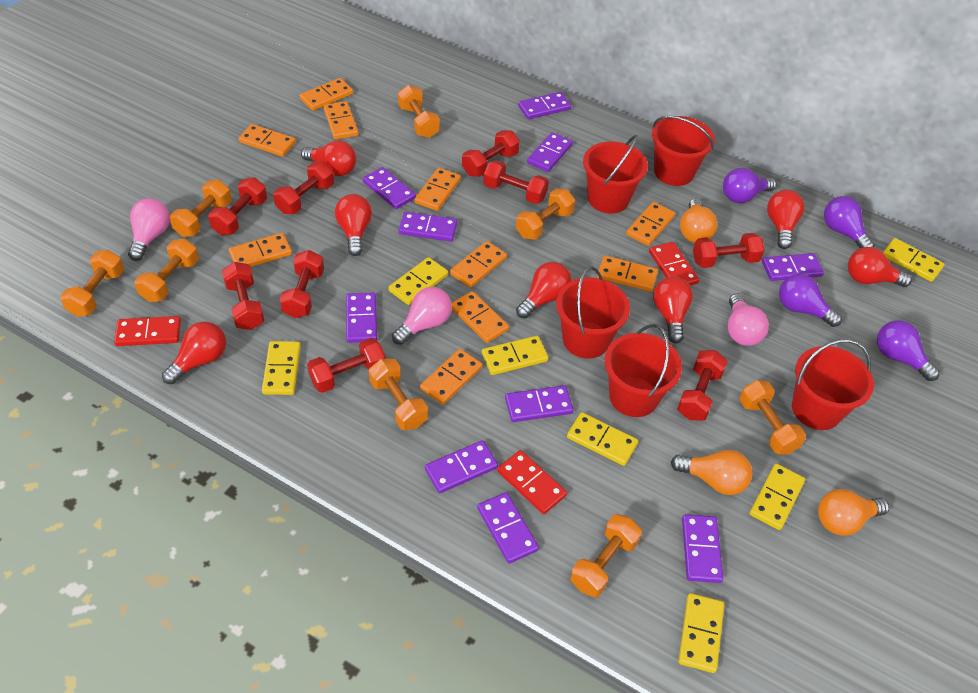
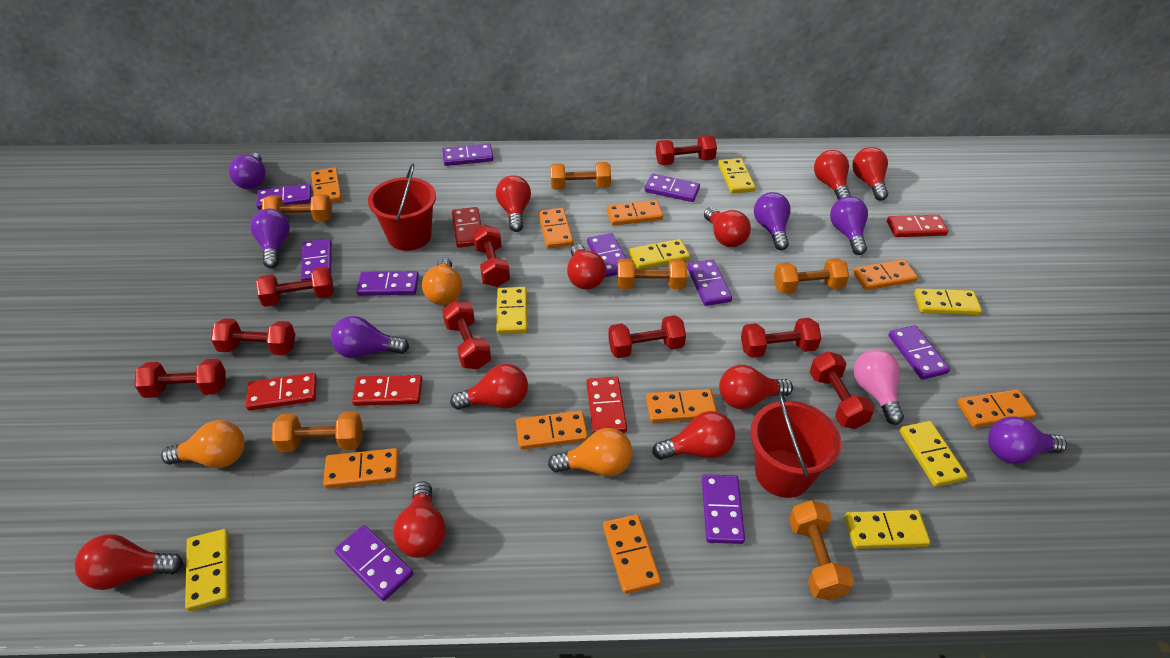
orange domino: 10 -> 9
orange dumbbell: 8 -> 6
pink light bulb: 3 -> 1
purple light bulb: 4 -> 6
red bucket: 5 -> 2
red domino: 3 -> 5
red light bulb: 7 -> 10

